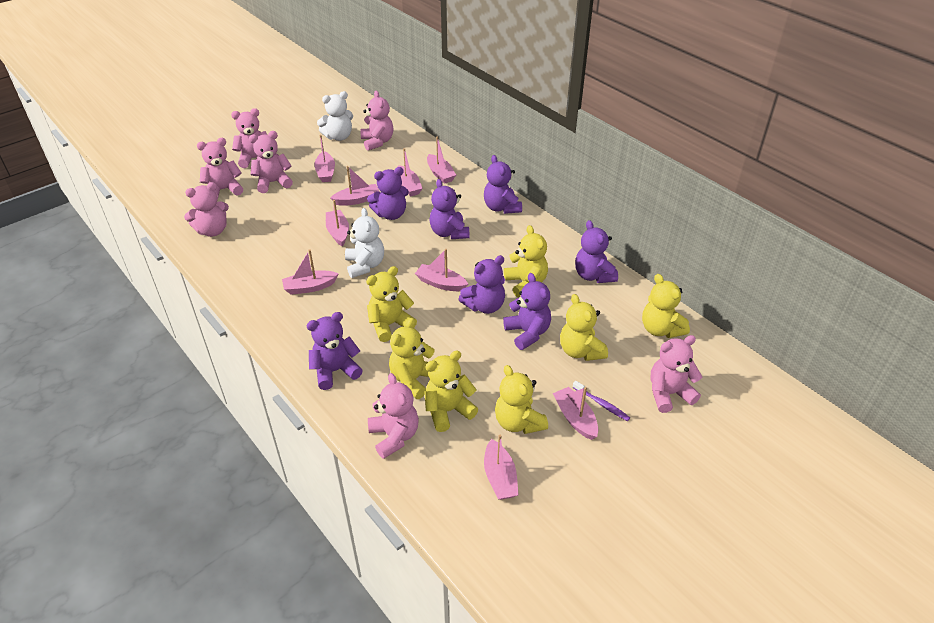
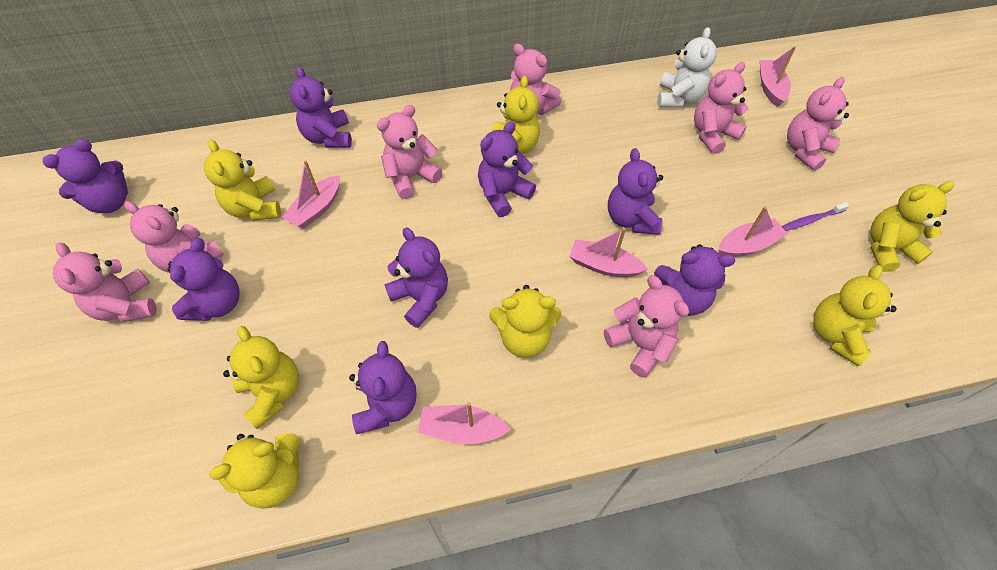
pink boat: 9 -> 5
purple teddy bear: 7 -> 8
white teddy bear: 2 -> 1

